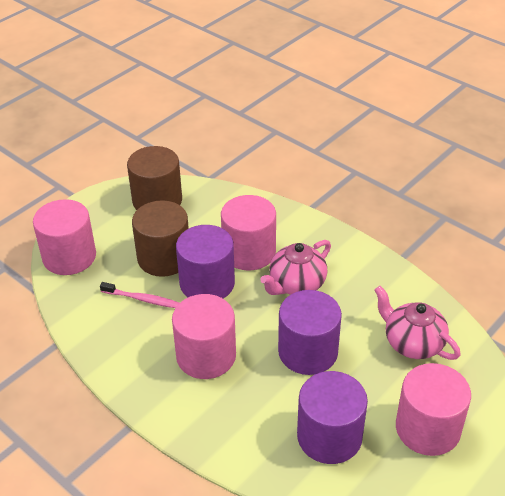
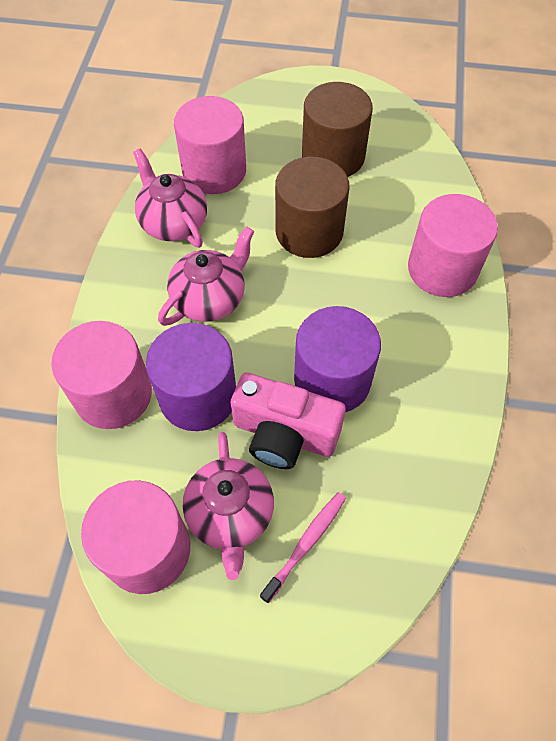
pink camera: 0 -> 1
pink teapot: 2 -> 3
purple cylinder: 3 -> 2

